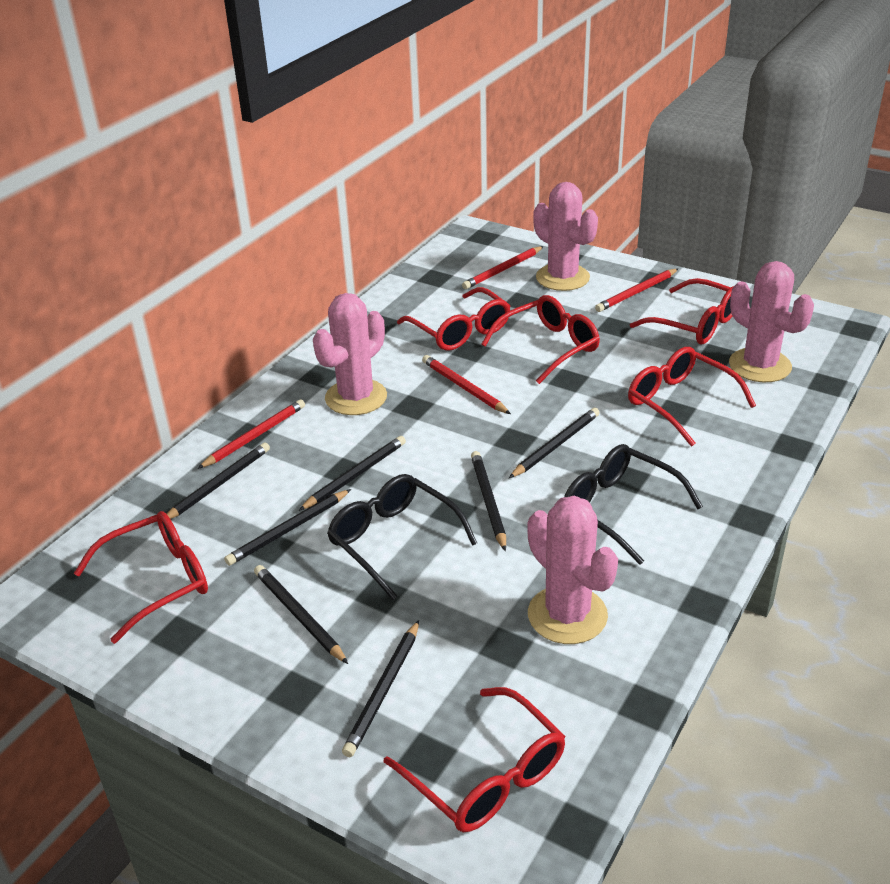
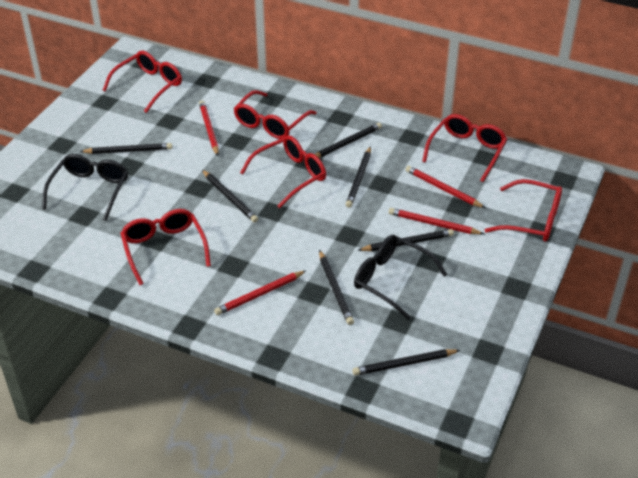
pink cactus: 4 -> 0

